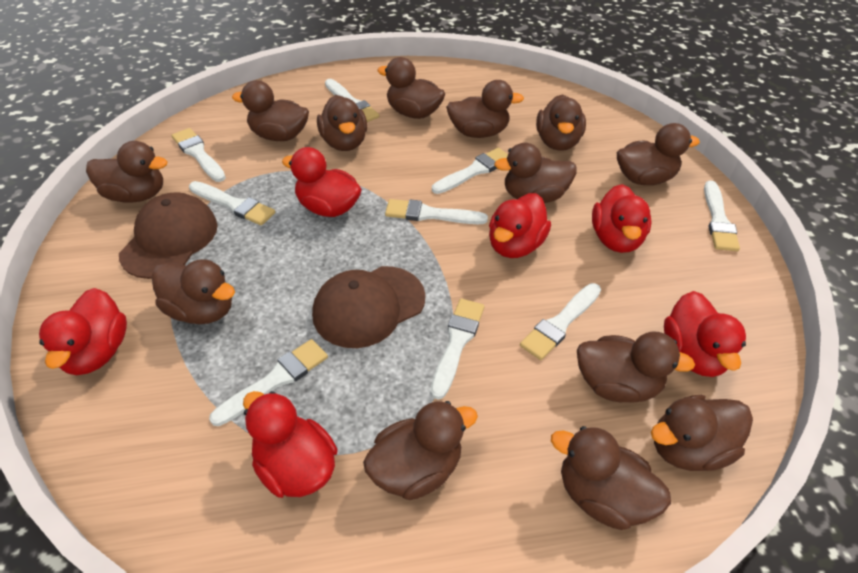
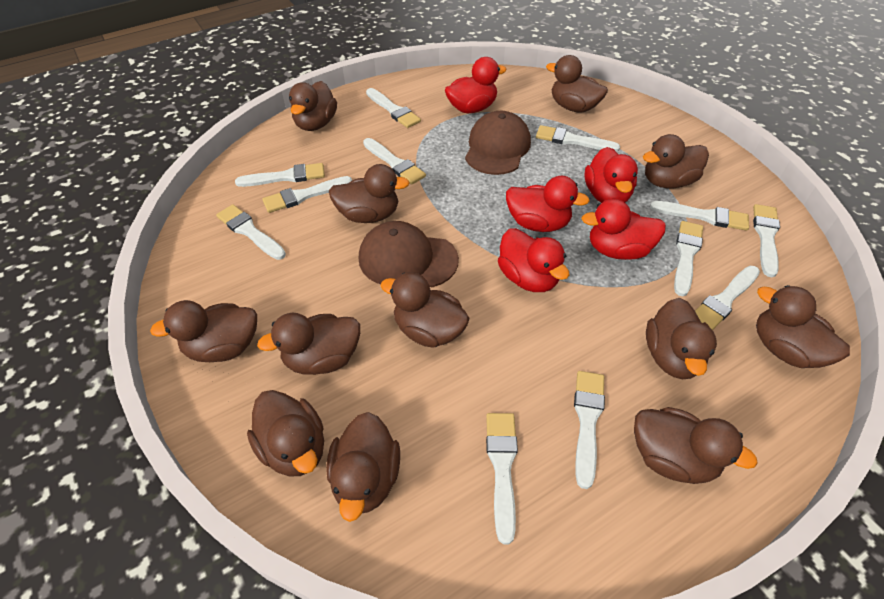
brown duck: 13 -> 12
red duck: 6 -> 5
white brush: 9 -> 12

